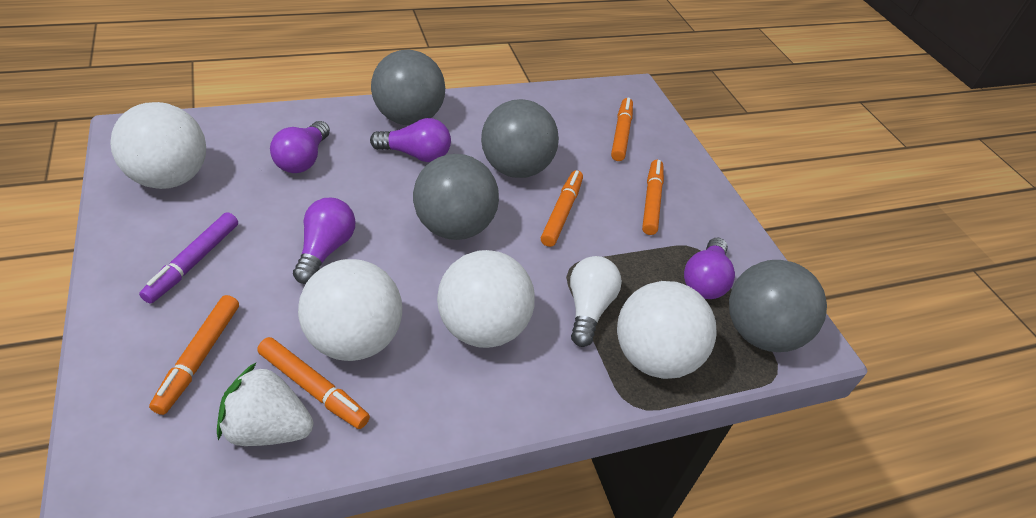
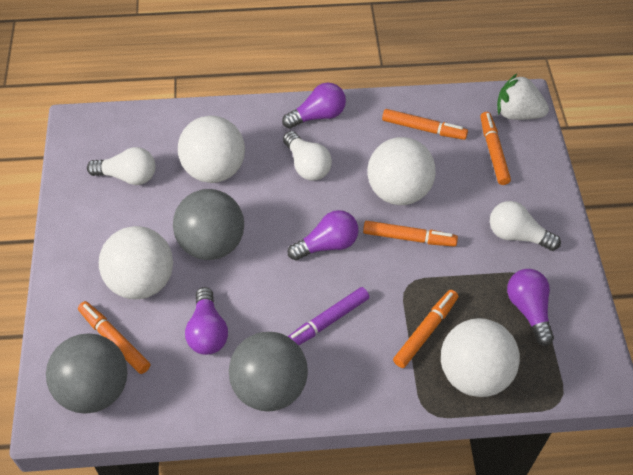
grey ball: 4 -> 3
white light bulb: 1 -> 3

